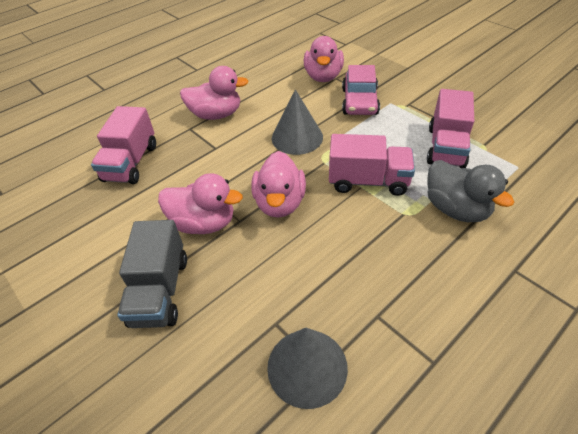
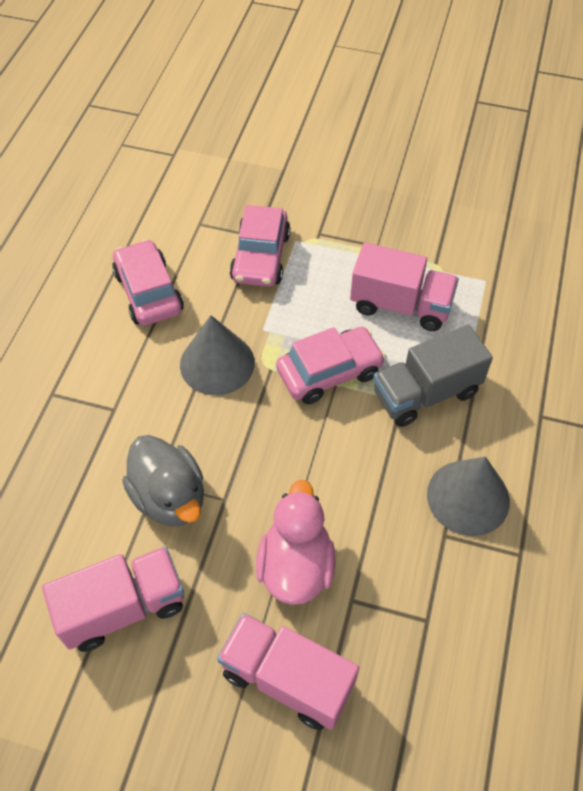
pink car: 1 -> 3
pink duck: 4 -> 1

